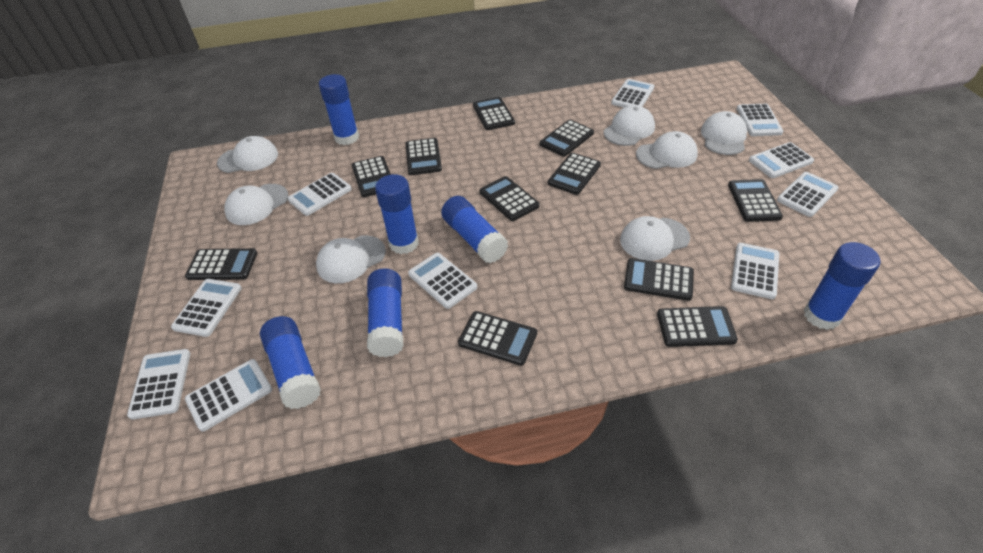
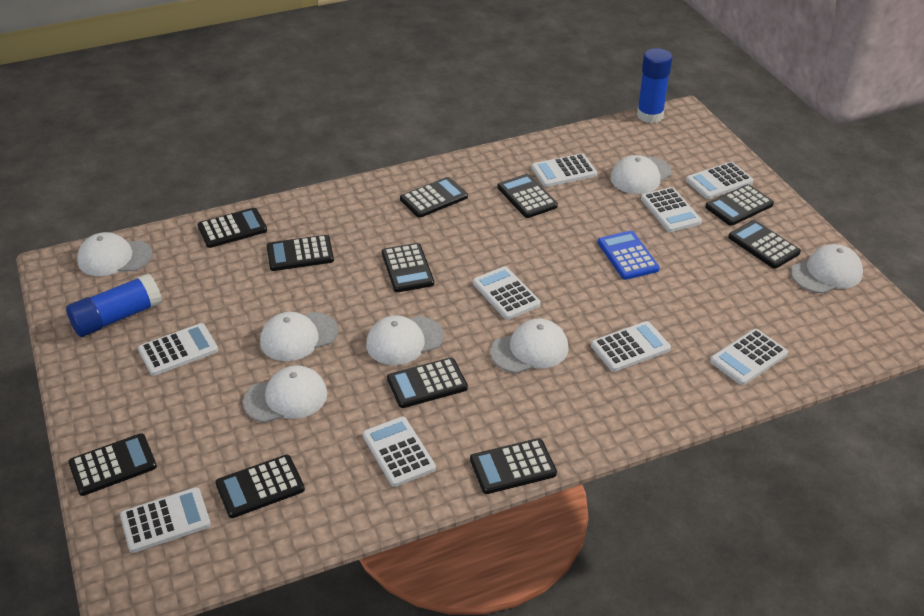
blue calculator: 0 -> 1
blue glue stick: 6 -> 2
white calculator: 10 -> 9

